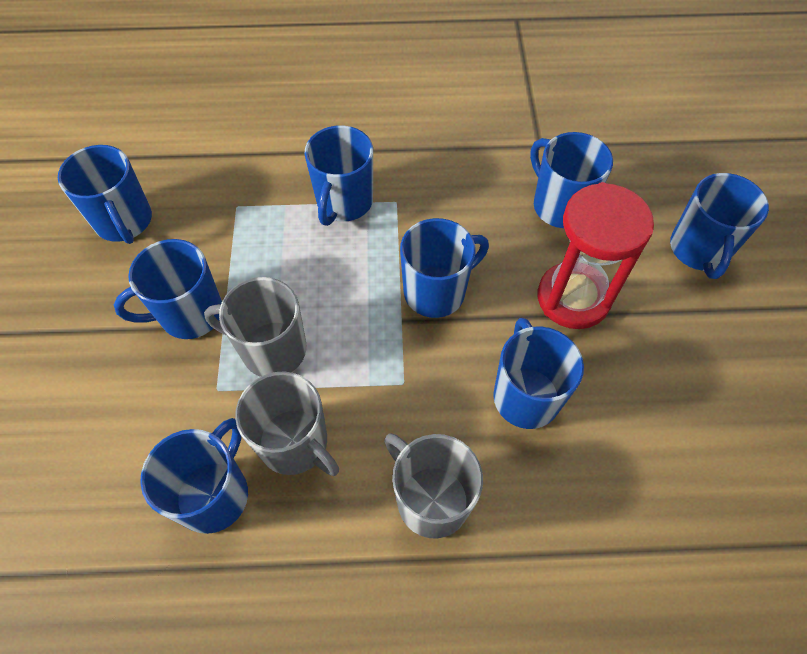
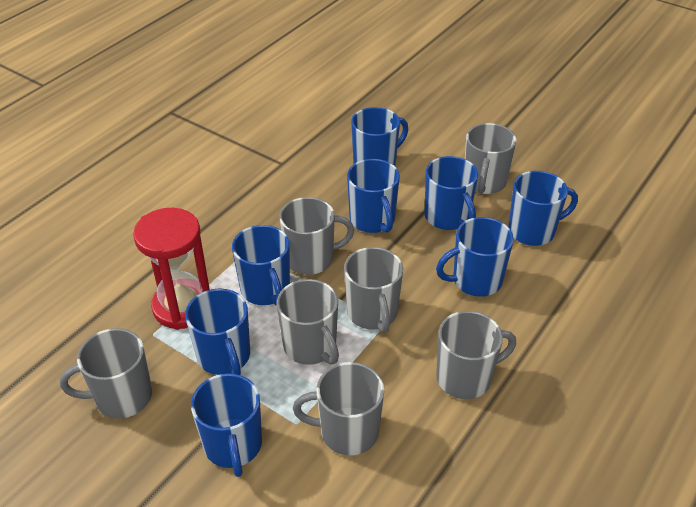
grey mug: 3 -> 7

